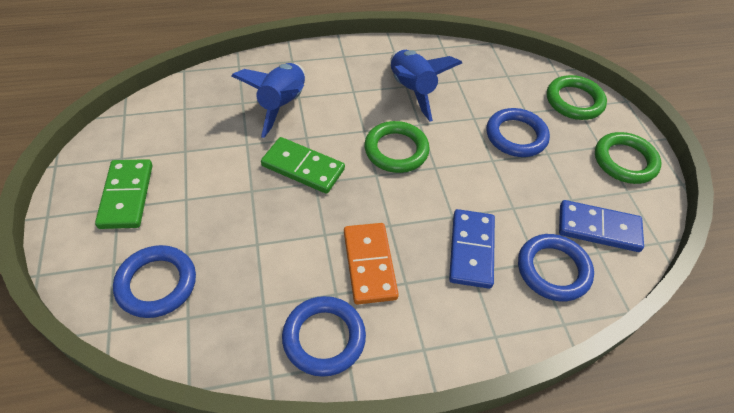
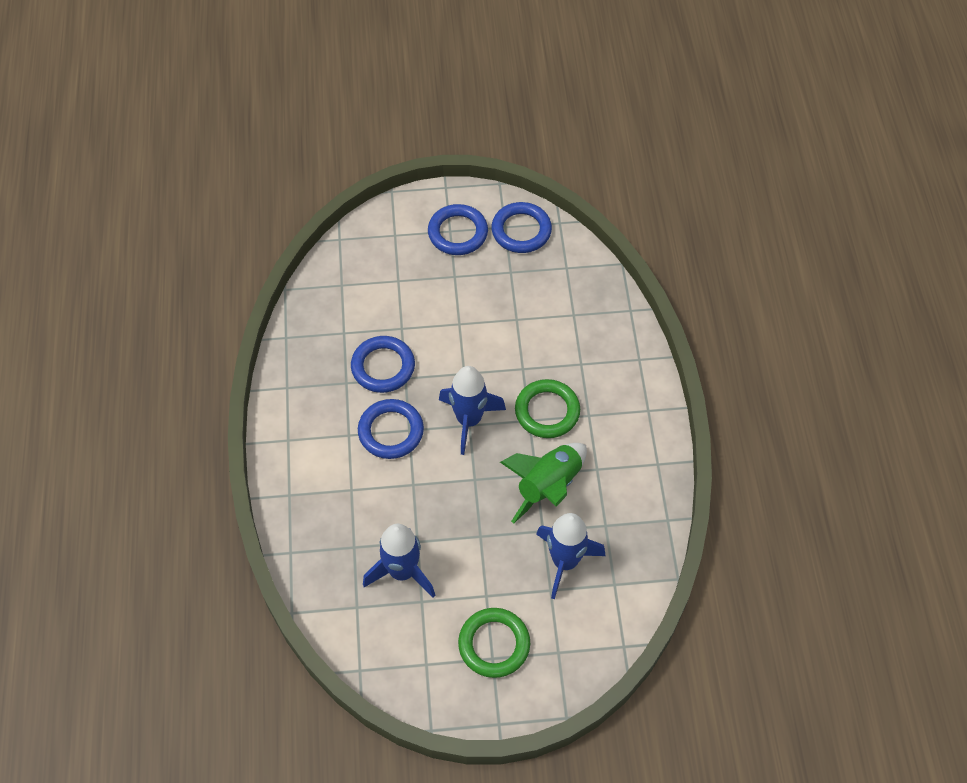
blue domino: 2 -> 0
blue rocket: 2 -> 3
green domino: 2 -> 0
green ring: 3 -> 2
green rocket: 0 -> 1
orange domino: 1 -> 0

